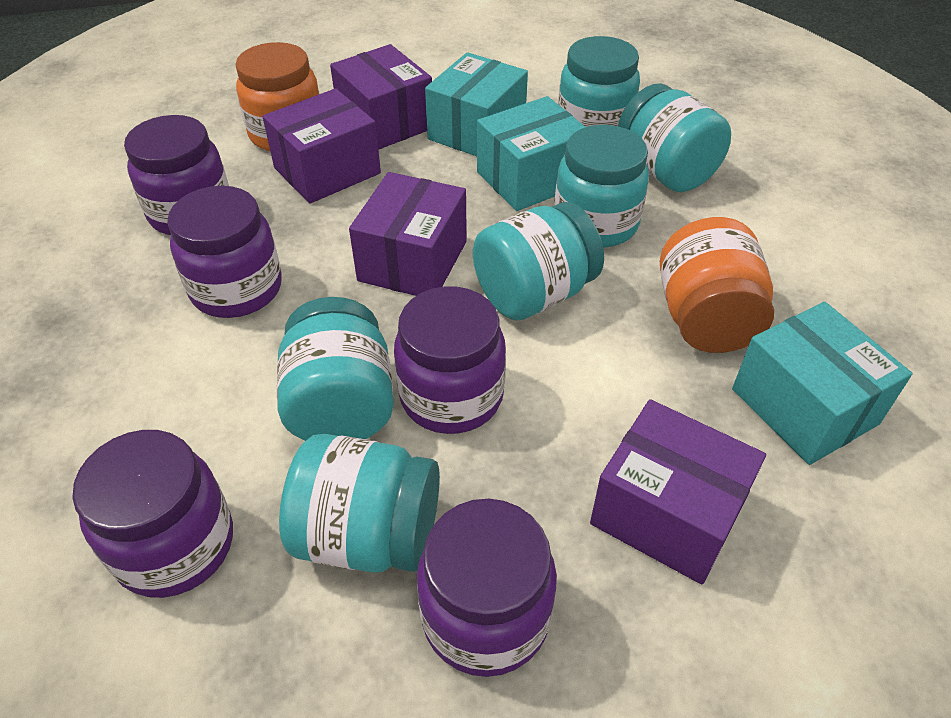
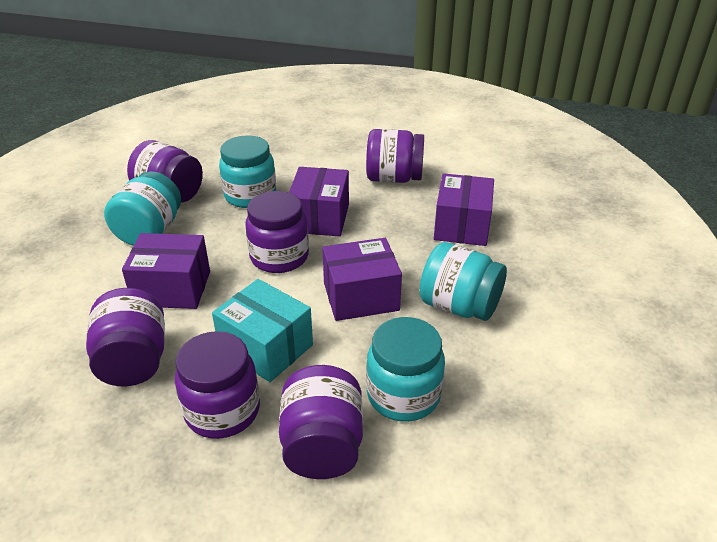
orange jar: 2 -> 0
purple jar: 5 -> 6
turquoise box: 3 -> 1
turquoise jar: 6 -> 4

